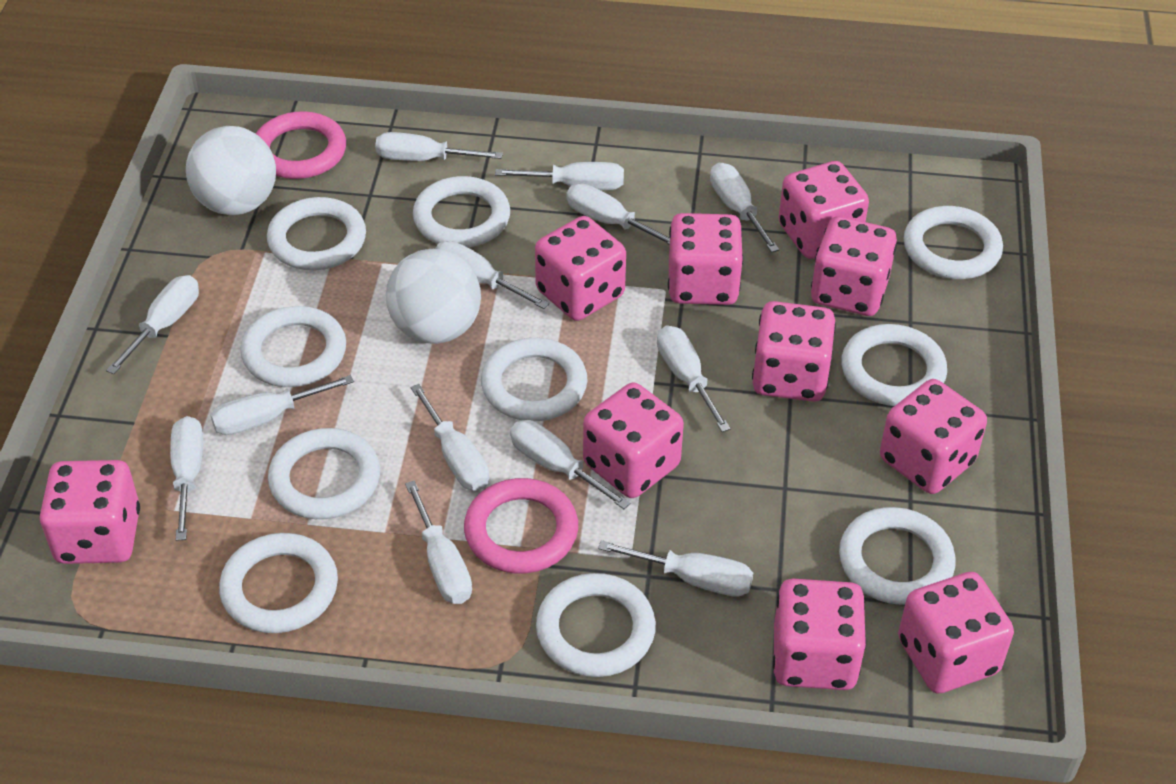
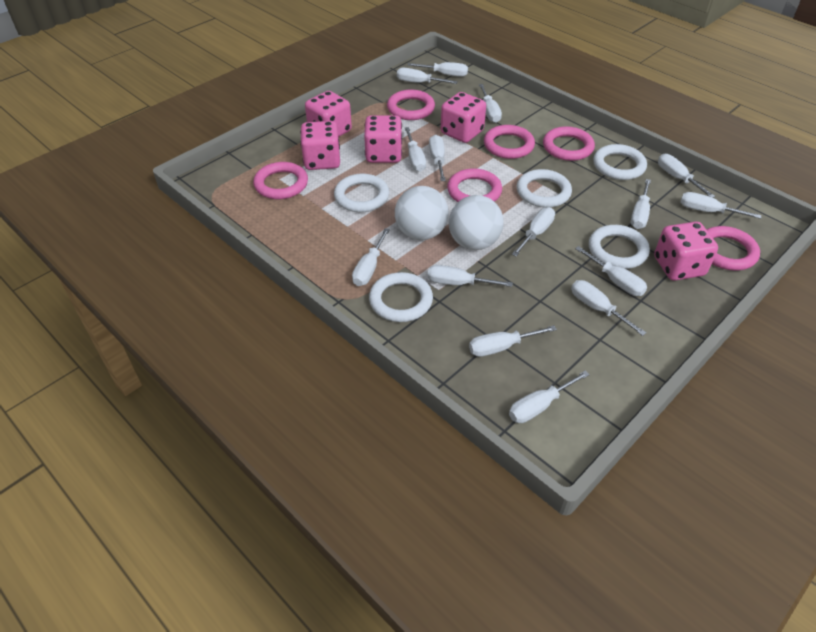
pink dice: 10 -> 5
pink ring: 2 -> 6
white ring: 10 -> 5
white screwdriver: 13 -> 15

